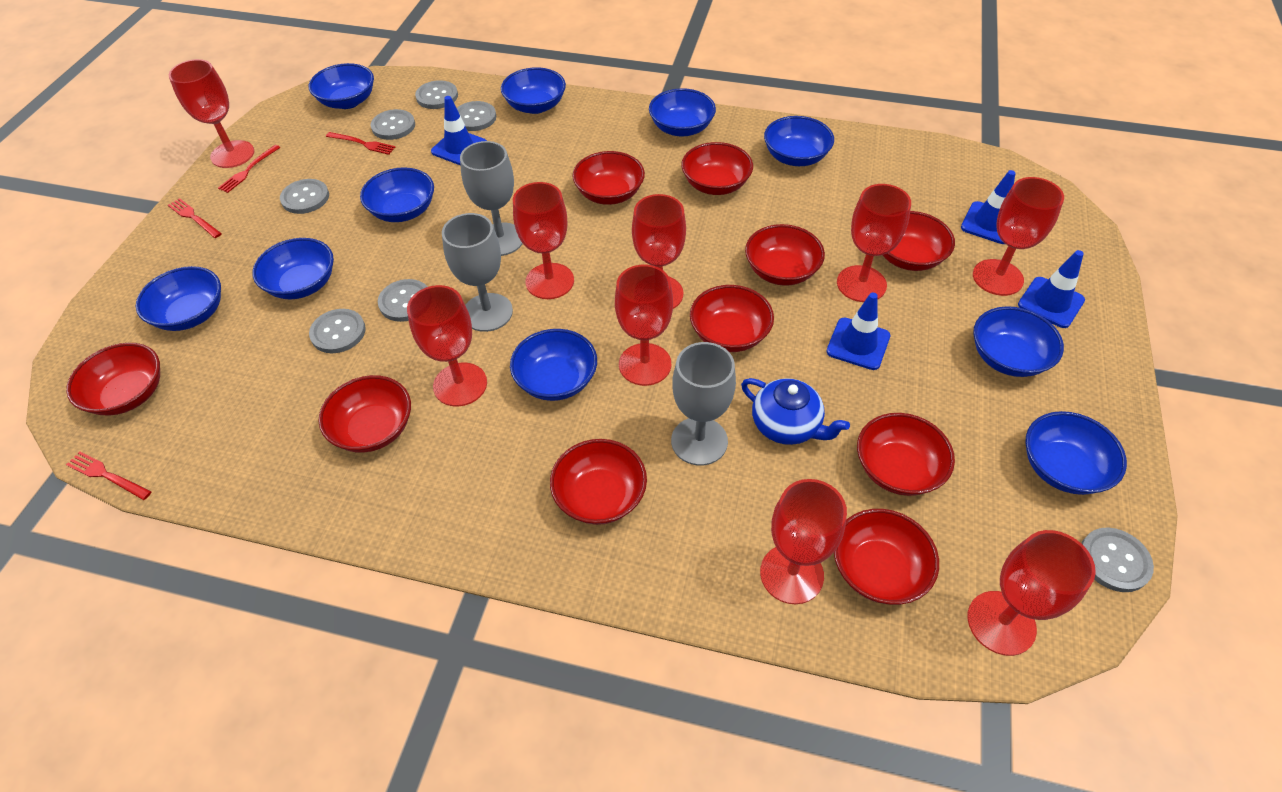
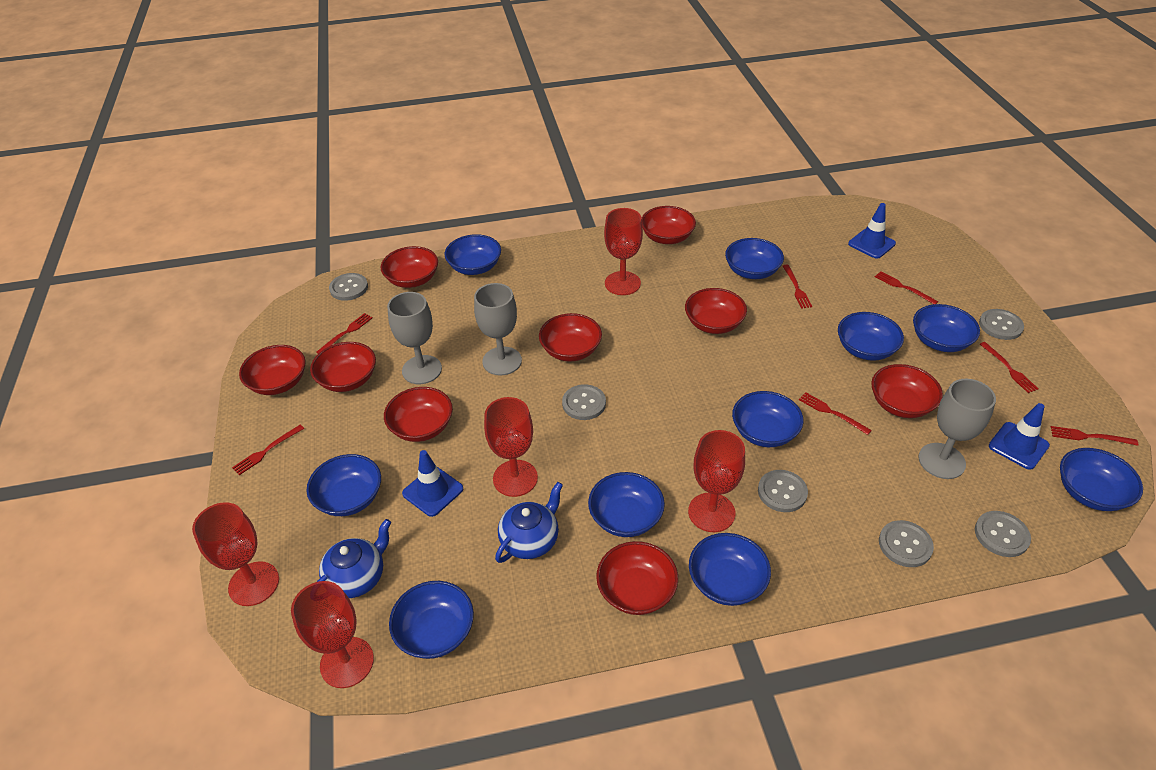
blue teapot: 1 -> 2
blue traffic cone: 4 -> 3
grey button: 7 -> 6
red bowl: 10 -> 9
red fork: 4 -> 7
red goblet: 9 -> 5

